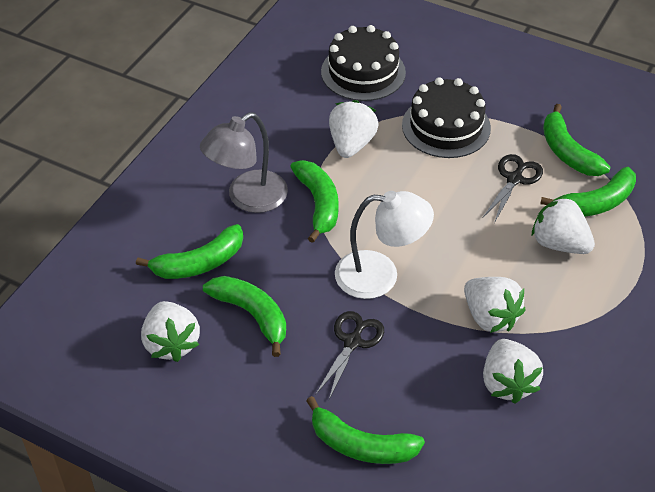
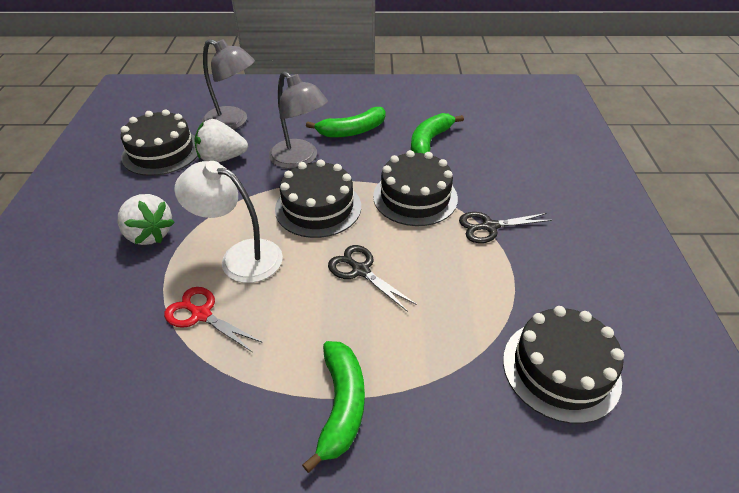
black cake: 2 -> 4
green banana: 6 -> 3
grey lamp: 1 -> 2
red scissors: 0 -> 1
white strawberry: 5 -> 2

